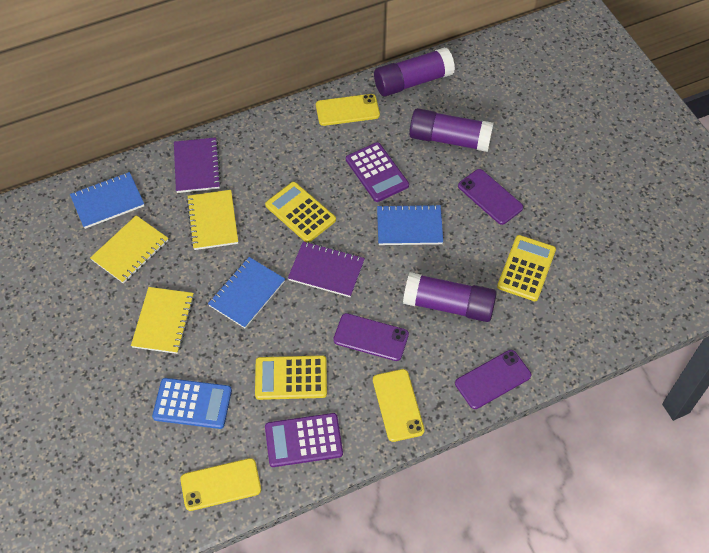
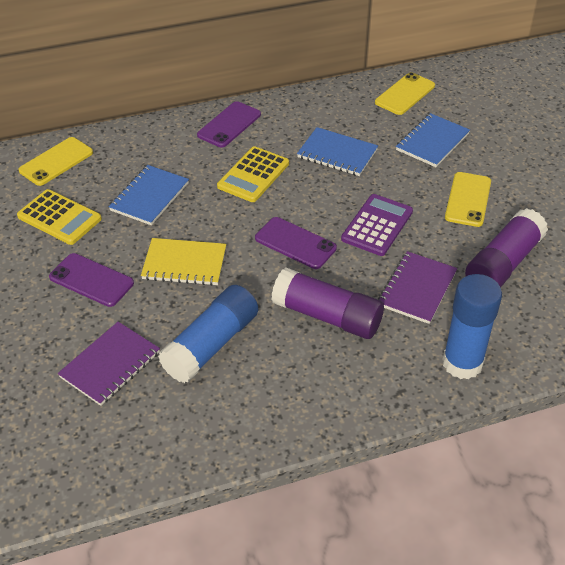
blue calculator: 1 -> 0
blue glue stick: 0 -> 2
purple calculator: 2 -> 1
purple glue stick: 3 -> 2
yellow calculator: 3 -> 2
yellow notebook: 3 -> 1

